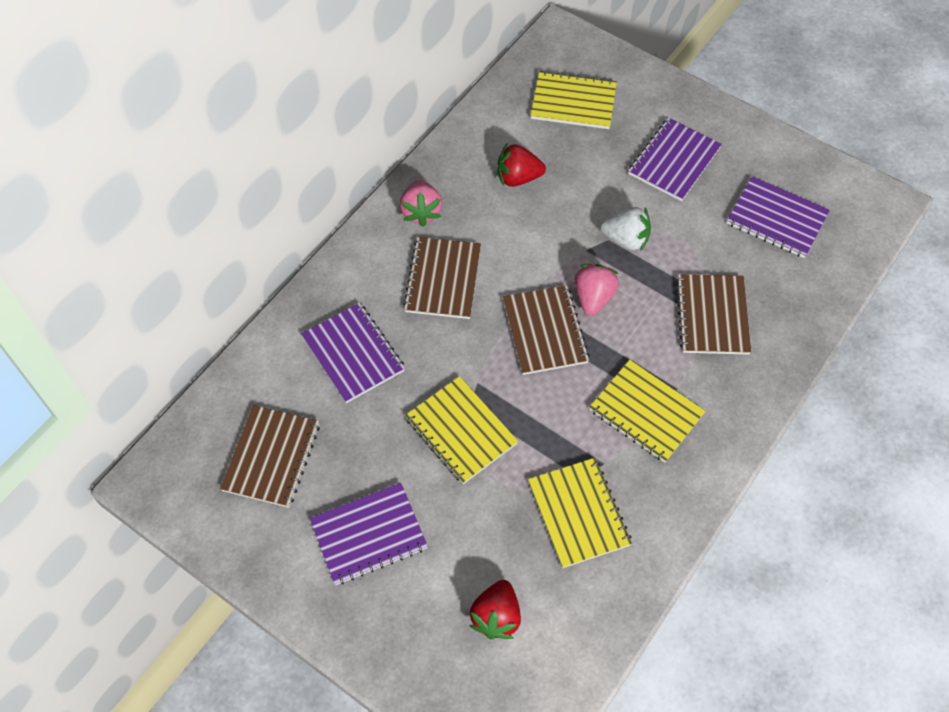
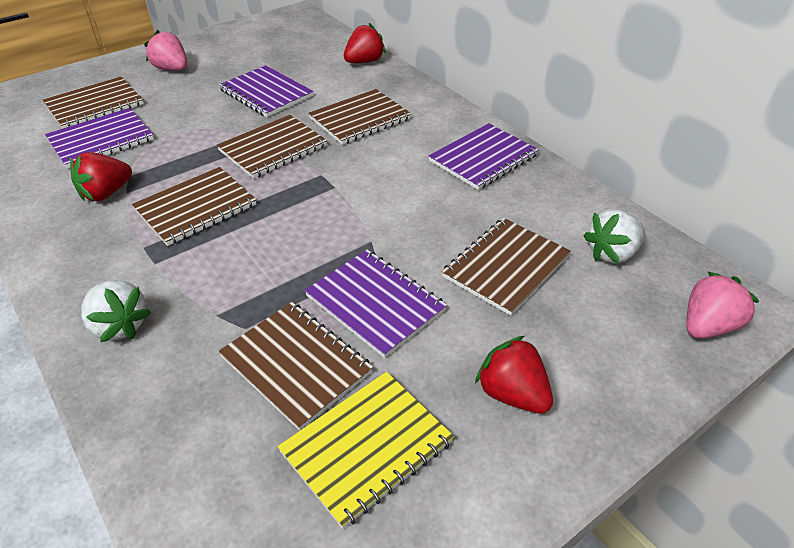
brown notebook: 4 -> 6
red strawberry: 2 -> 3
white strawberry: 1 -> 2
yellow notebook: 4 -> 1

